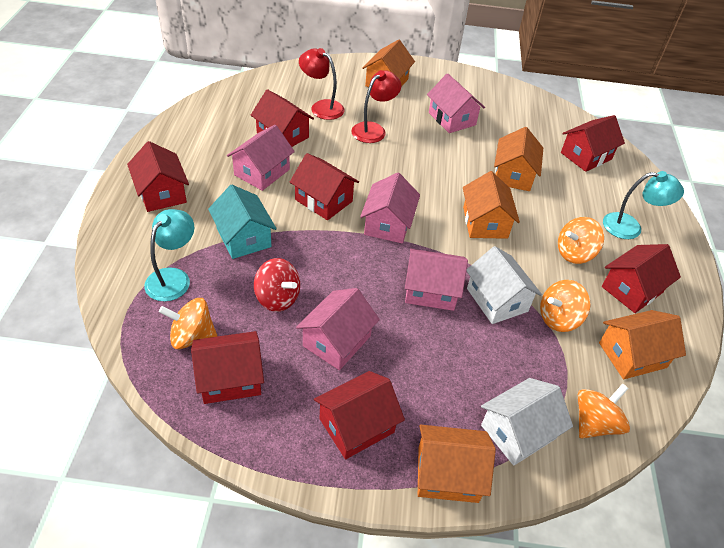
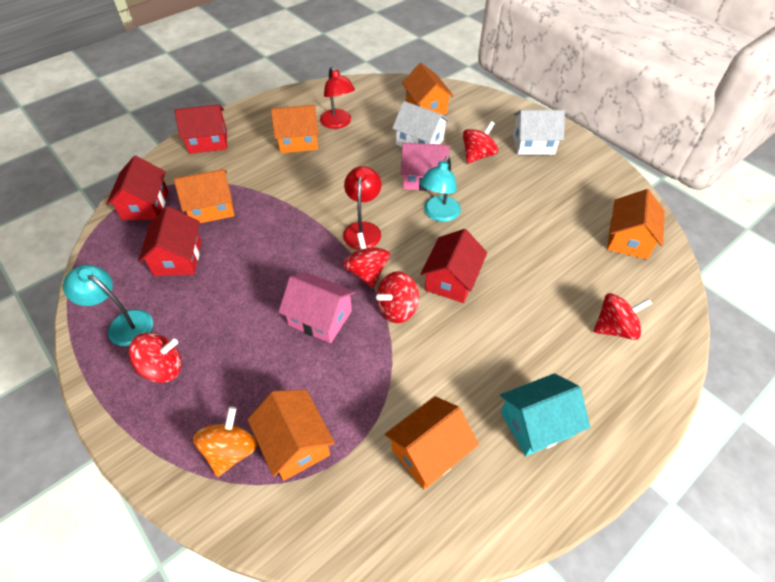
orange house: 5 -> 6
orange spinning top: 4 -> 1
pink house: 5 -> 2
red house: 7 -> 4
red spinning top: 1 -> 5

